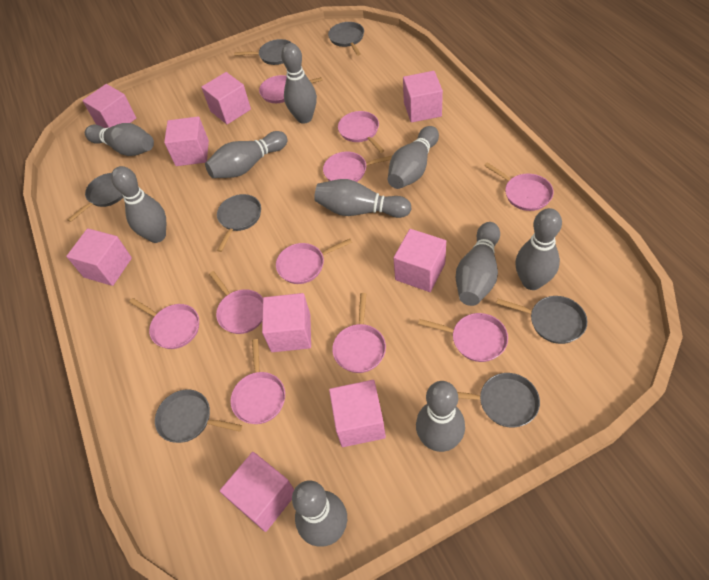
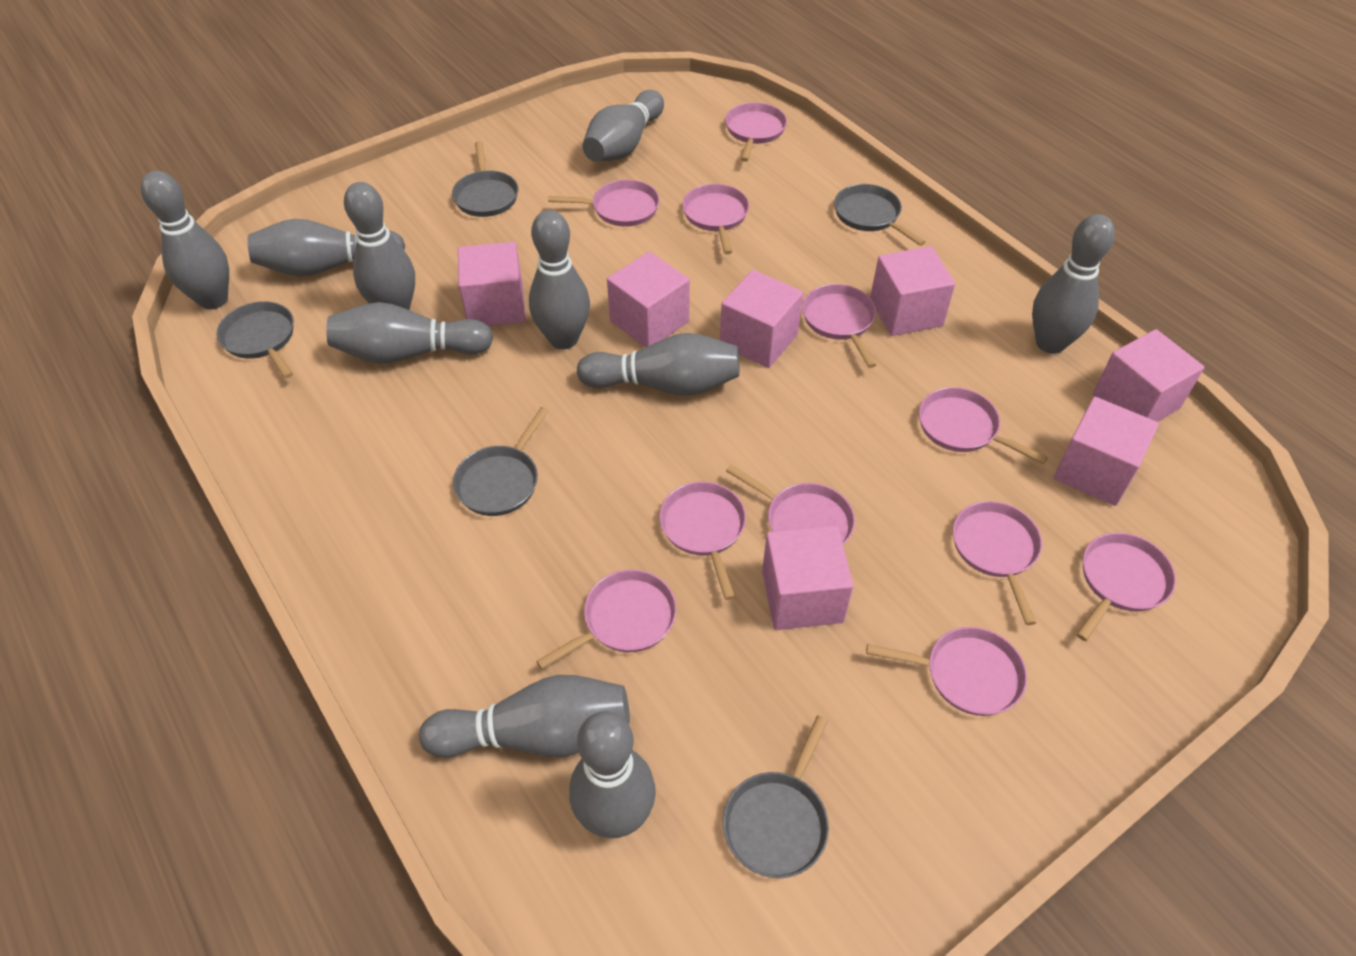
grey pan: 7 -> 5
pink cube: 9 -> 7
pink pan: 10 -> 11

